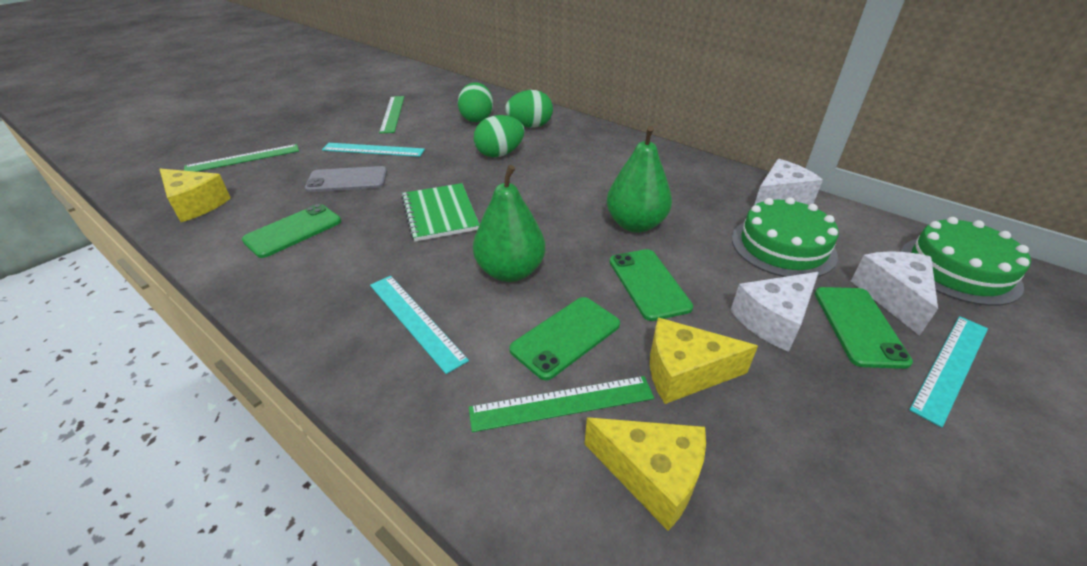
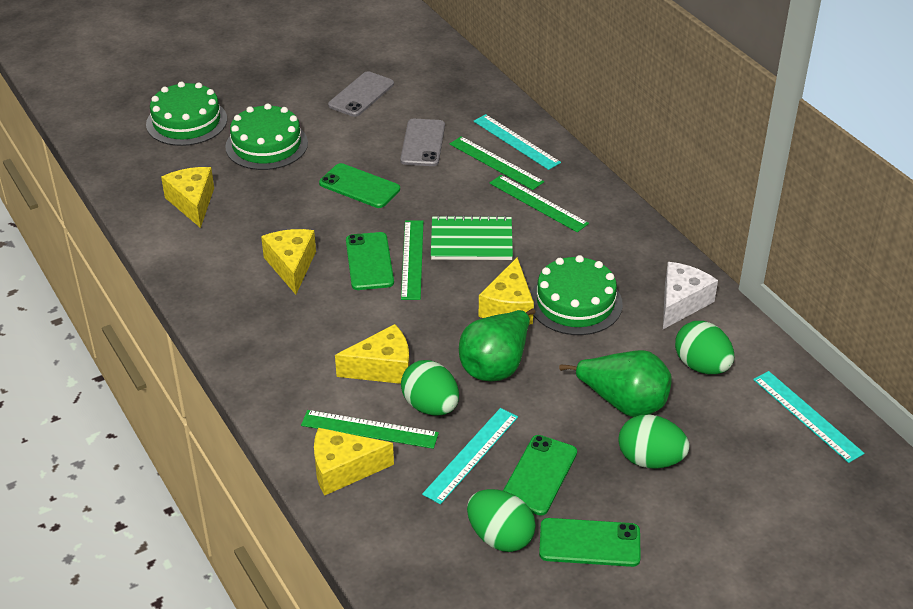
green cake: 2 -> 3
green egg: 3 -> 4
green ruler: 3 -> 4
grey phone: 1 -> 2
white cheese: 3 -> 1
yellow cheese: 3 -> 5

